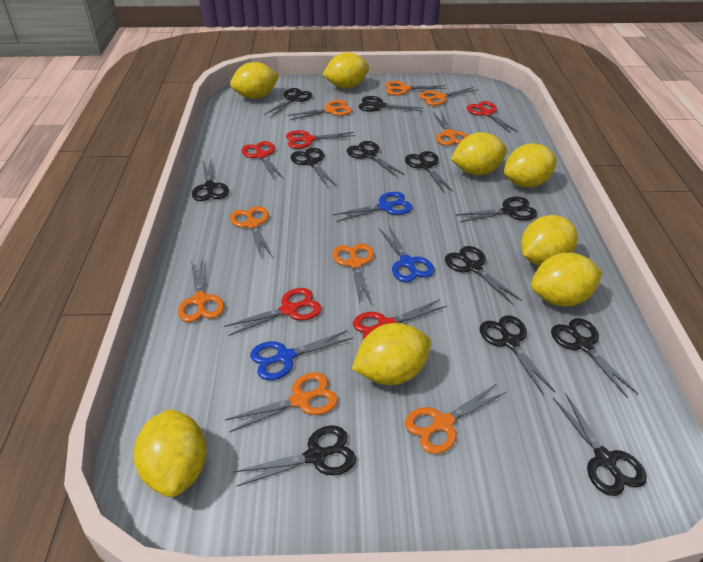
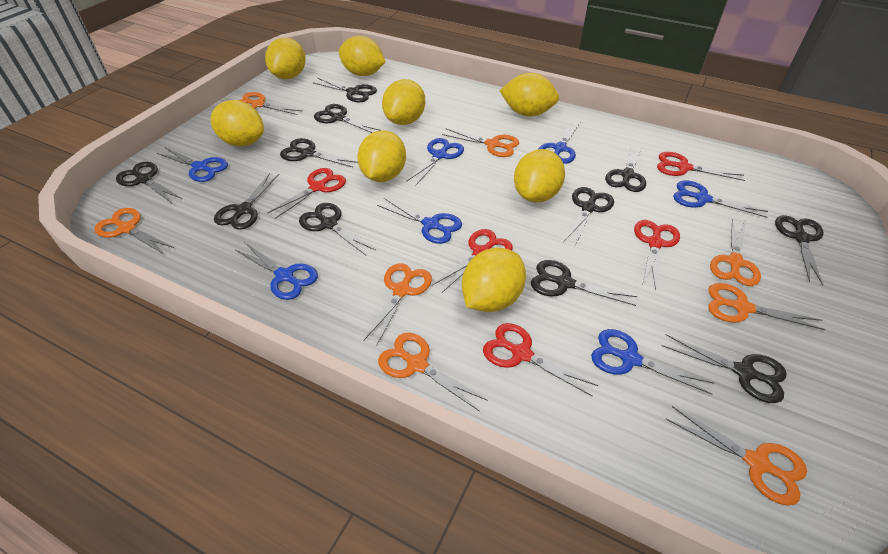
black scissors: 12 -> 11
blue scissors: 3 -> 7
orange scissors: 9 -> 8

